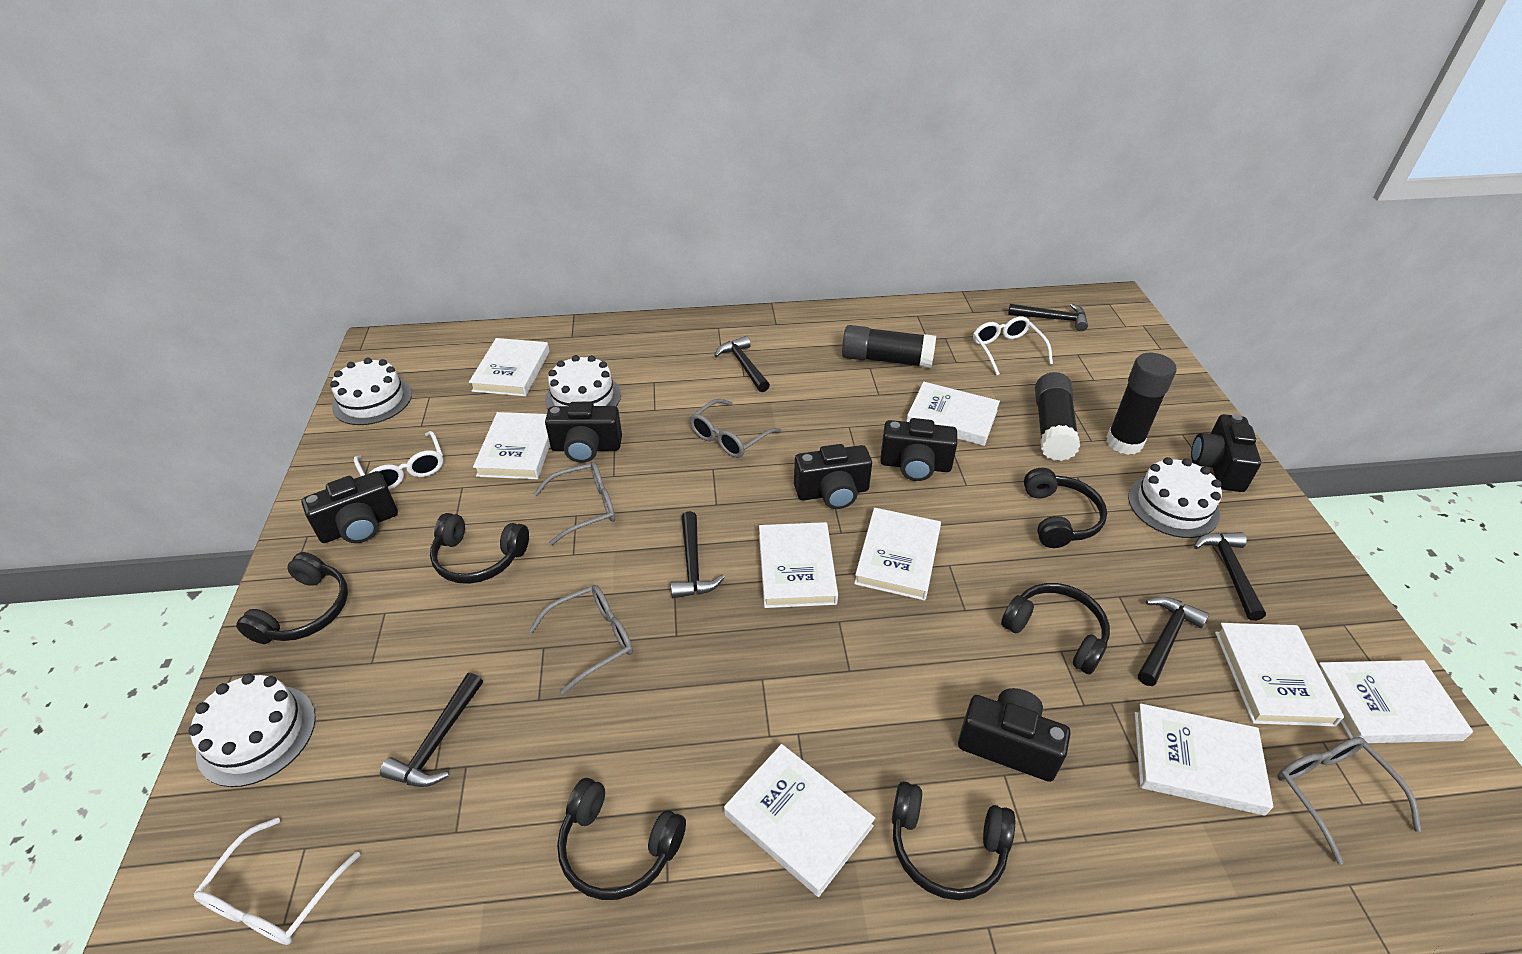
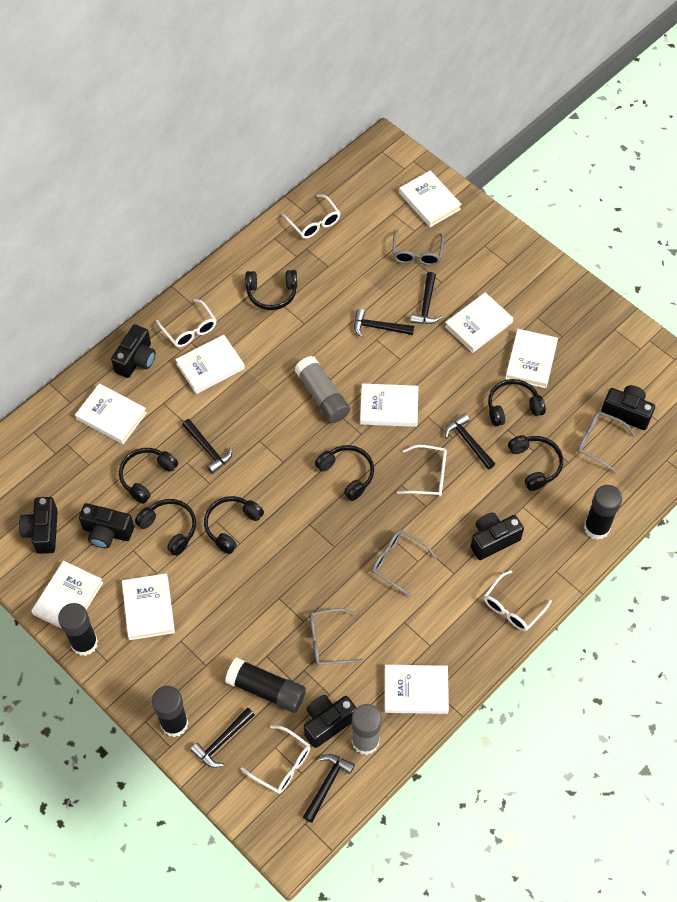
black glue stick: 3 -> 4
black headphones: 6 -> 7
grey glue stick: 0 -> 2
white cake: 4 -> 0
white glasses: 3 -> 5

